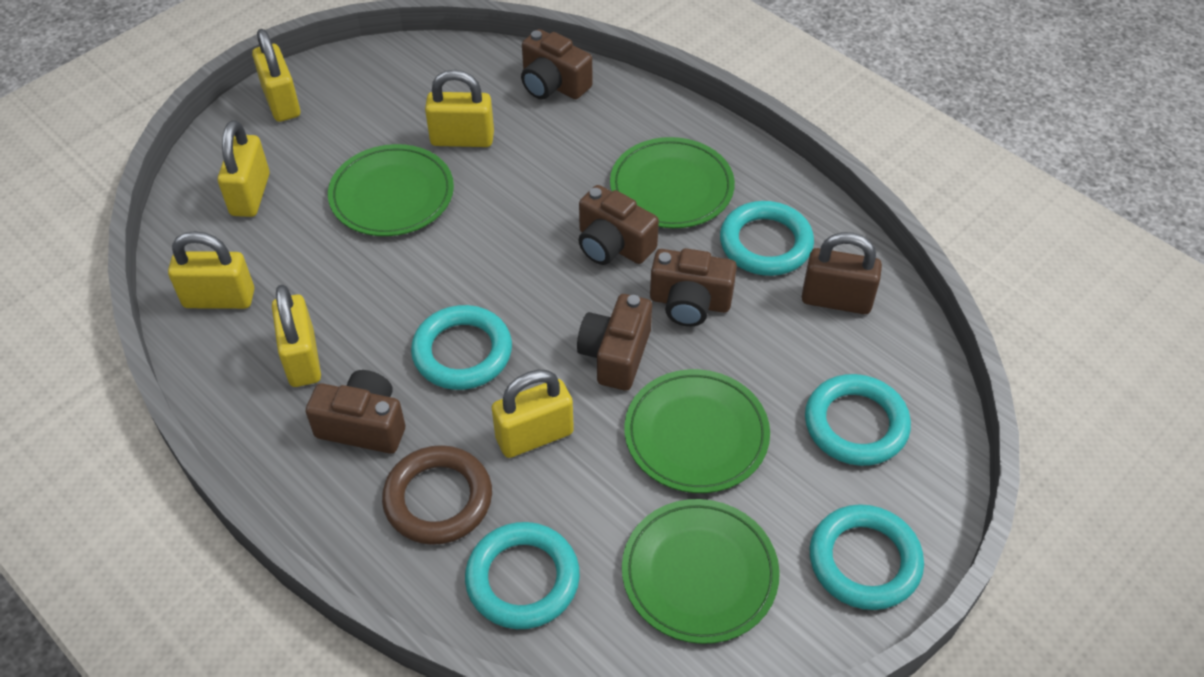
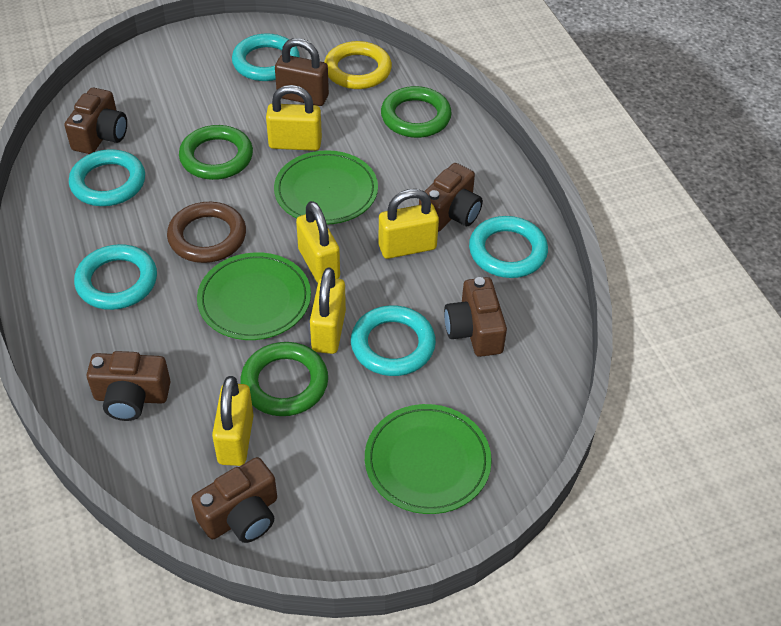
green plate: 4 -> 3
green ring: 0 -> 3
yellow padlock: 6 -> 5
yellow ring: 0 -> 1

